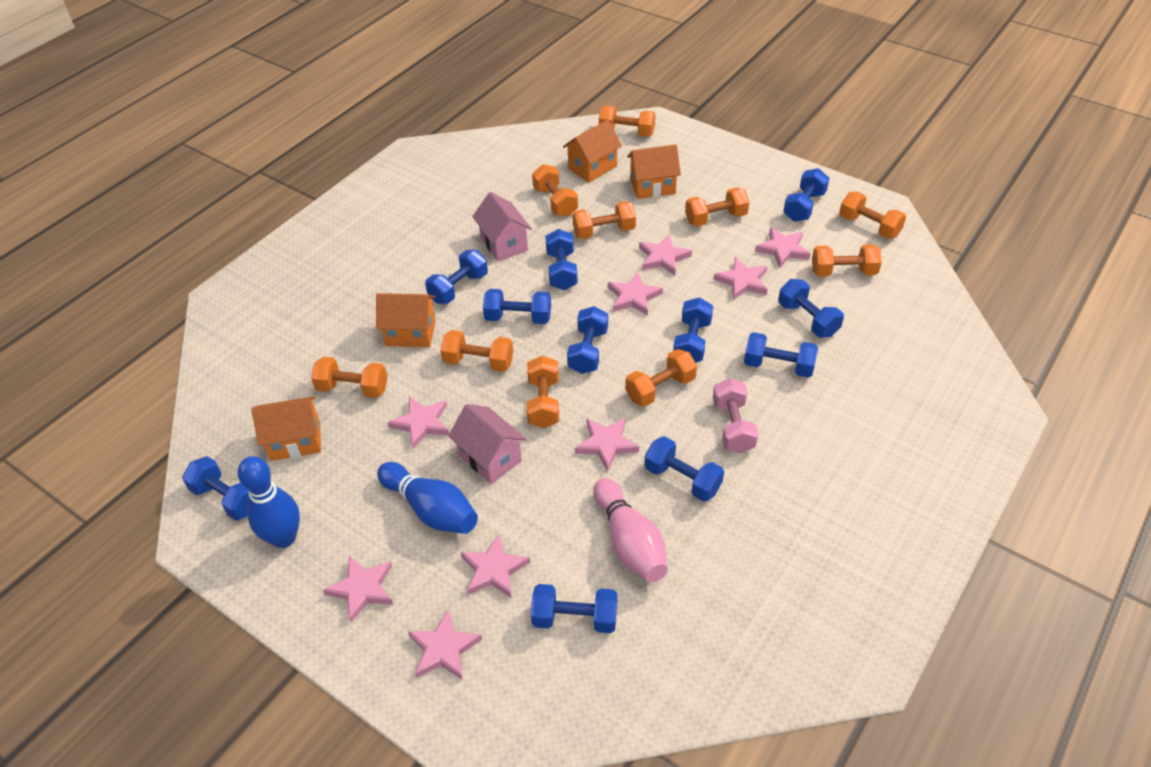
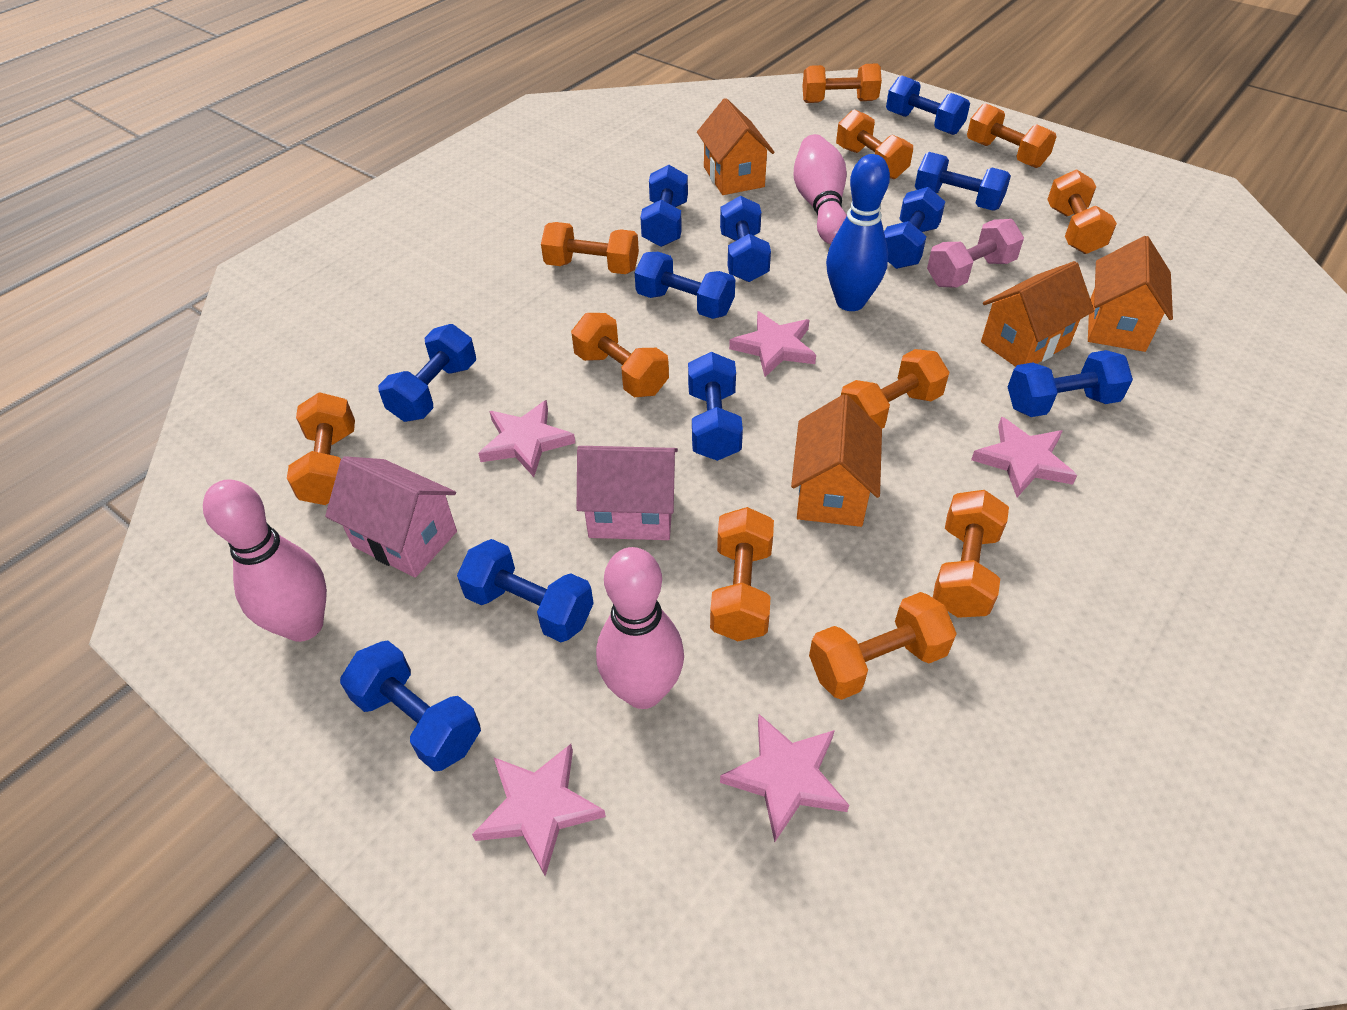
blue bowling pin: 2 -> 1
orange dumbbell: 10 -> 11
pink bowling pin: 1 -> 3
pink star: 9 -> 5

